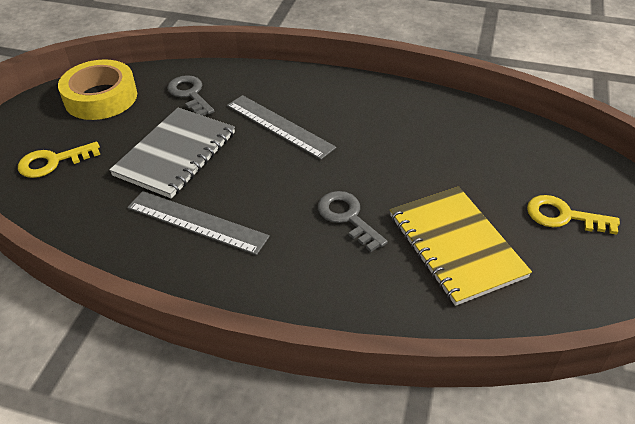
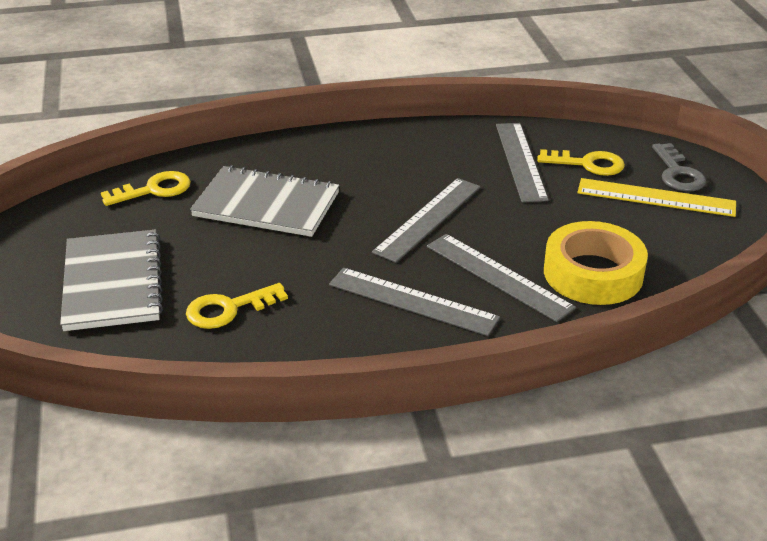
grey key: 2 -> 1
grey notebook: 1 -> 2
grey ruler: 2 -> 4
yellow key: 2 -> 3
yellow notebook: 1 -> 0
yellow ruler: 0 -> 1

